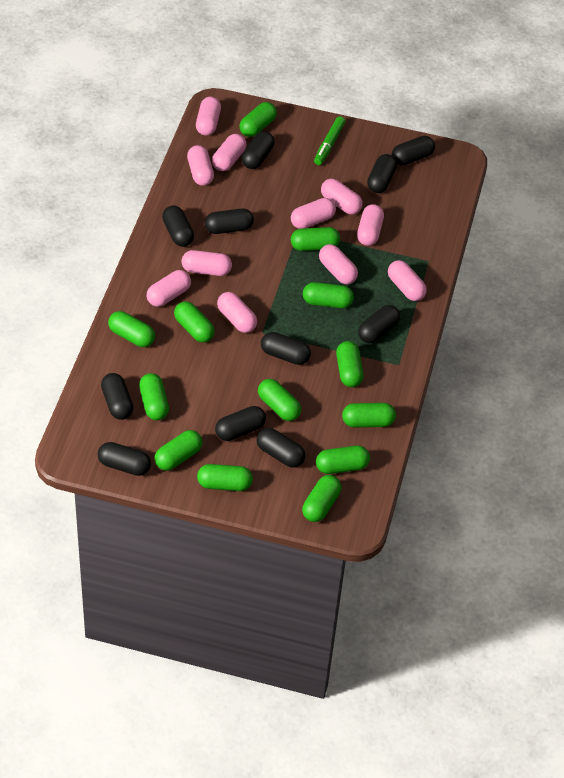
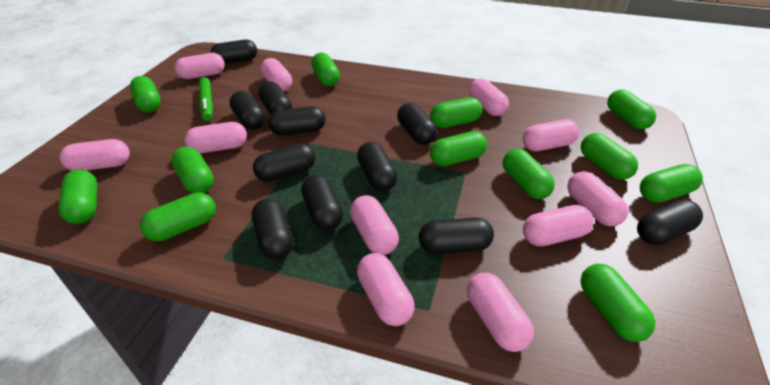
green capsule: 13 -> 12

